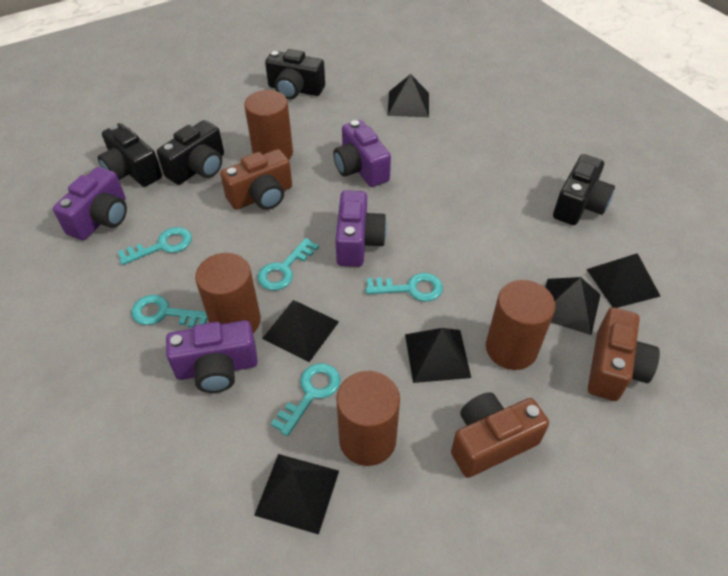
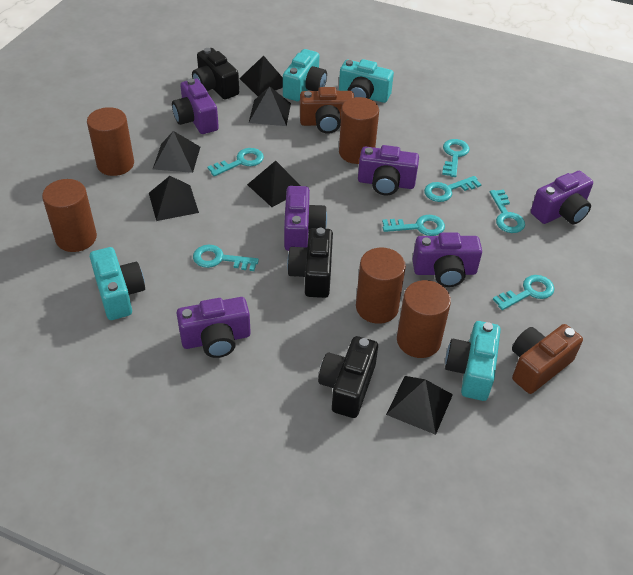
black camera: 4 -> 3
brown camera: 3 -> 2
brown cylinder: 4 -> 5
purple camera: 4 -> 6
turquoise camera: 0 -> 4
turquoise key: 5 -> 7

